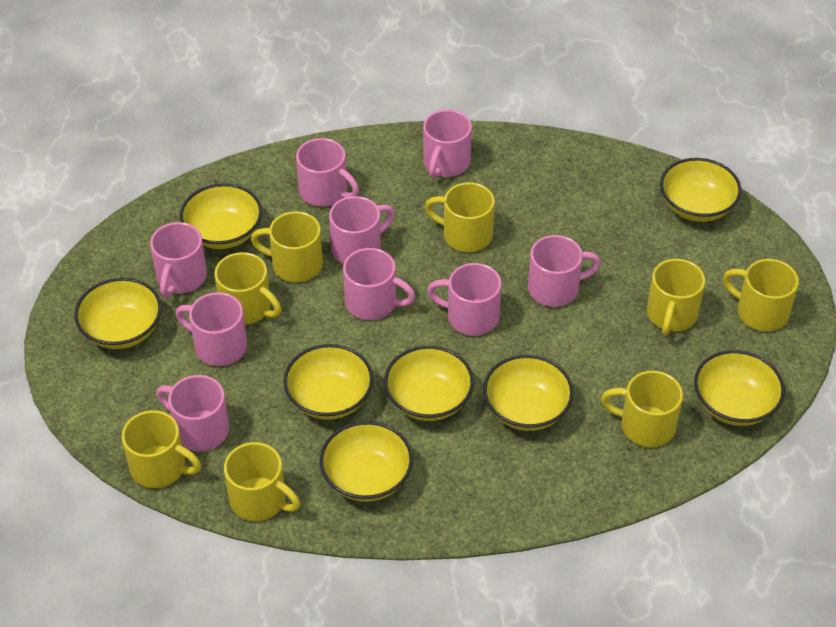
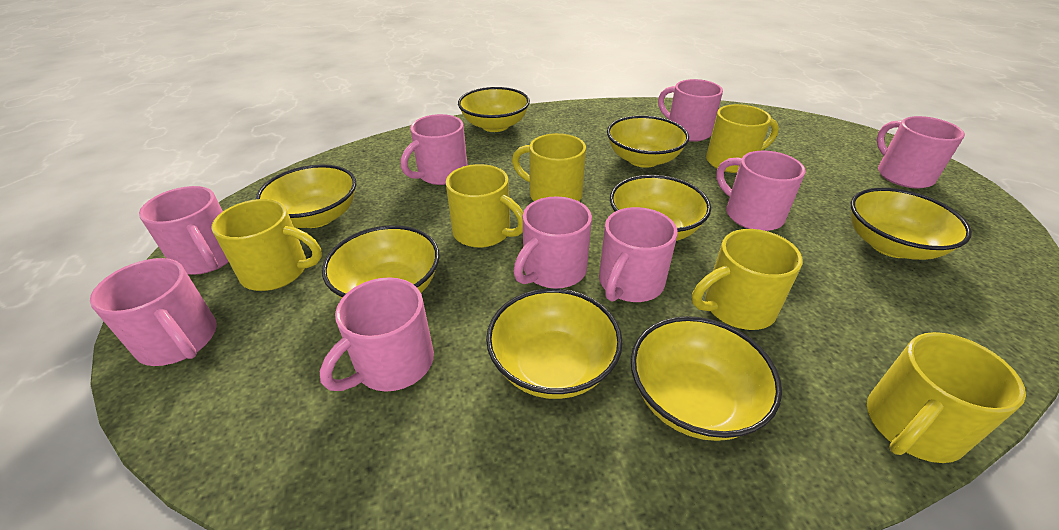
yellow mug: 8 -> 6

